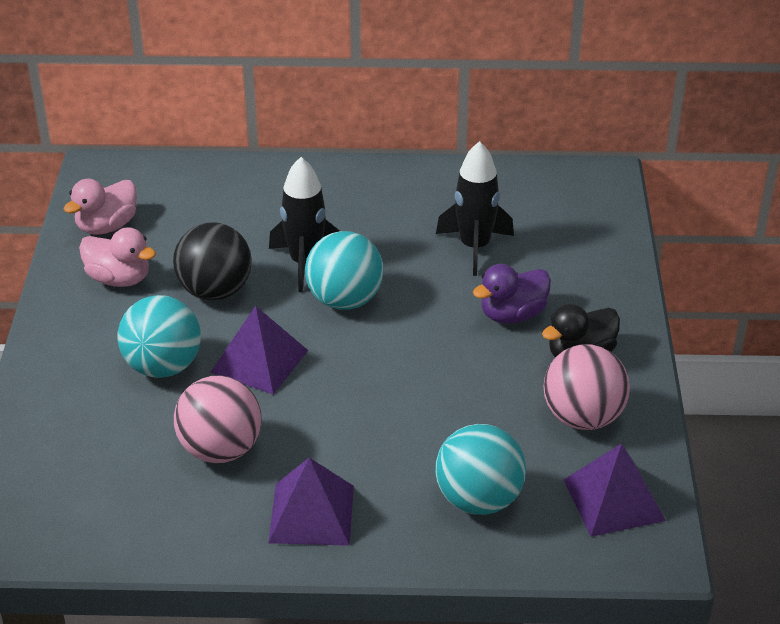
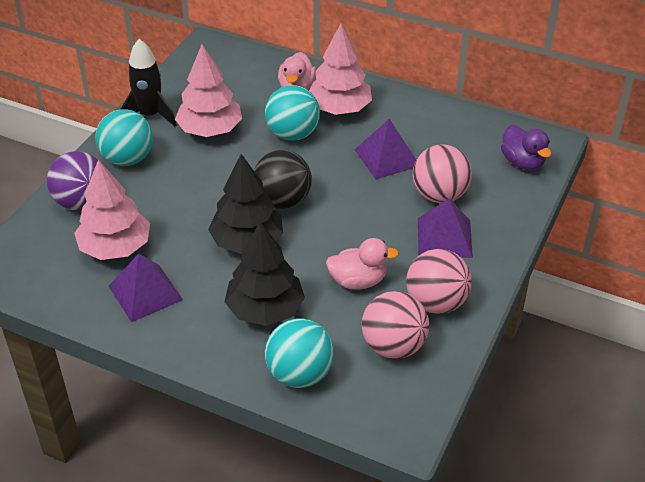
black duck: 1 -> 0
black rocket: 2 -> 1
black tree: 0 -> 2
pink ball: 2 -> 3
pink tree: 0 -> 3
purple ball: 0 -> 1

